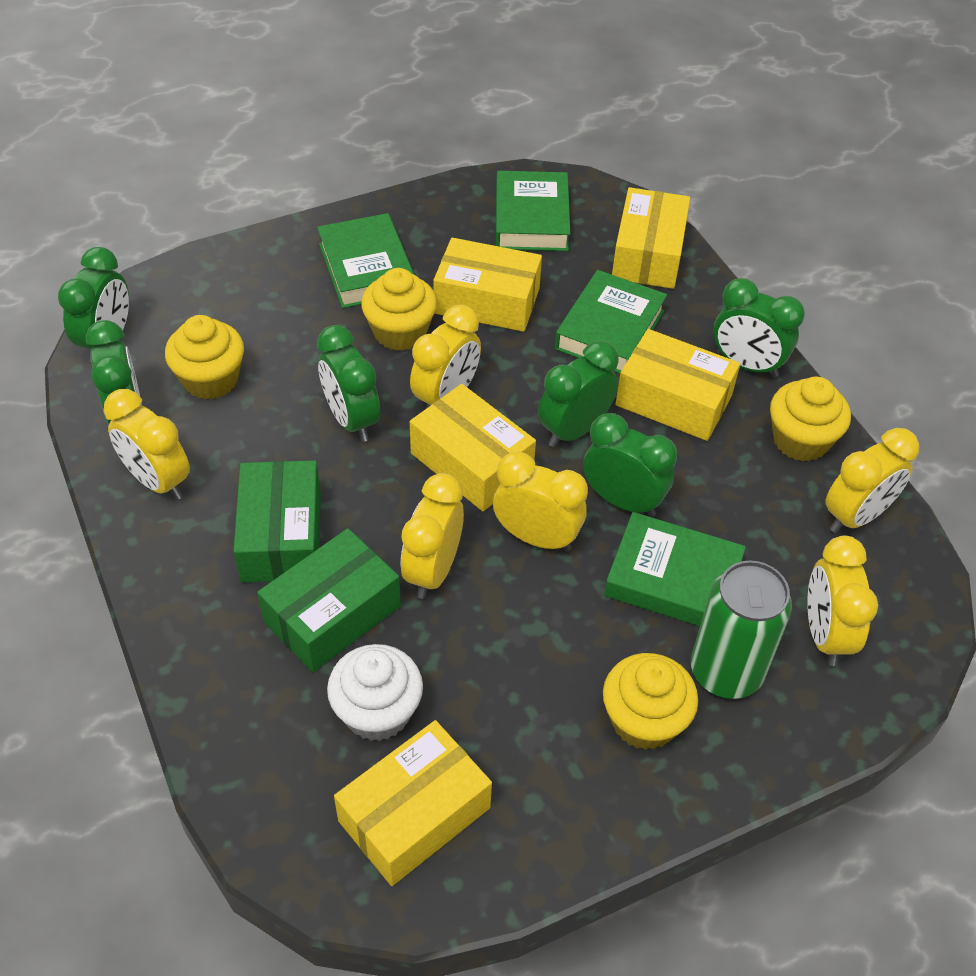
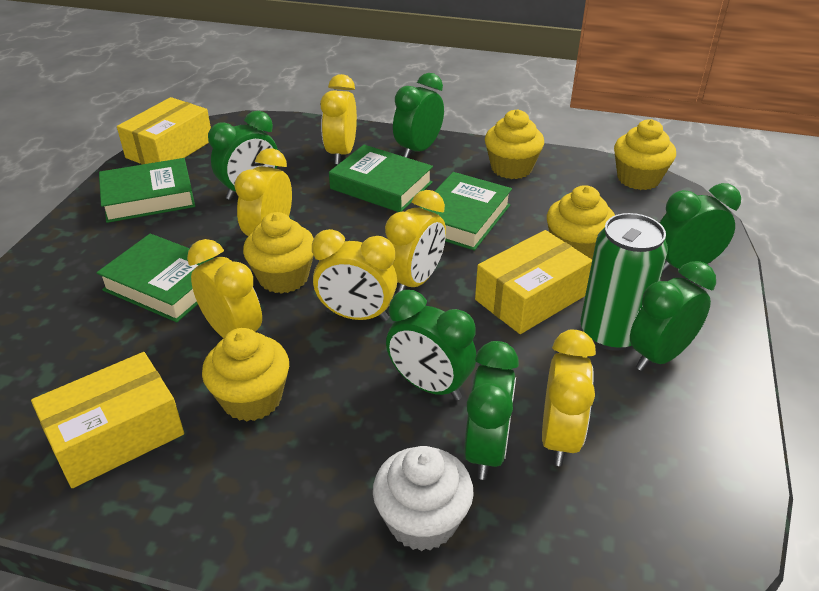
green box: 2 -> 0
yellow box: 5 -> 3
yellow cupcake: 4 -> 5

